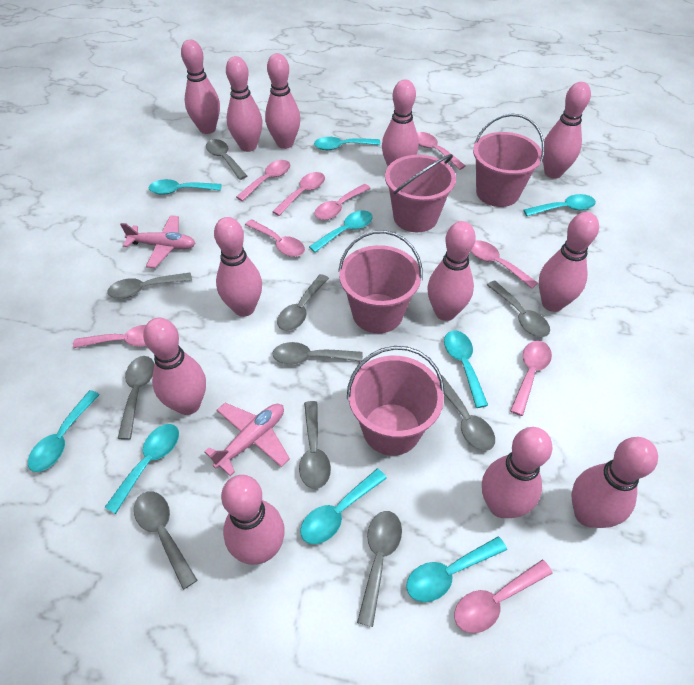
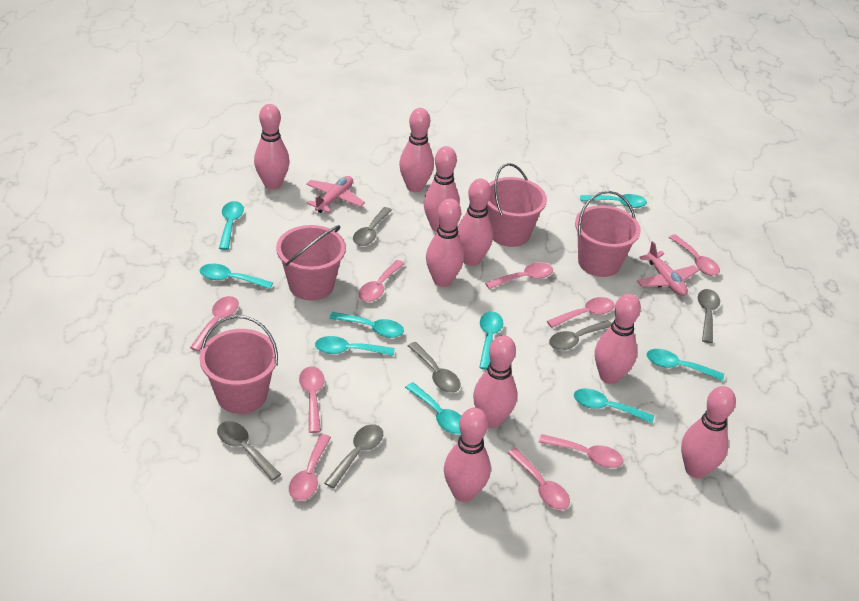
grey spoon: 10 -> 6
pink bowling pin: 12 -> 9

